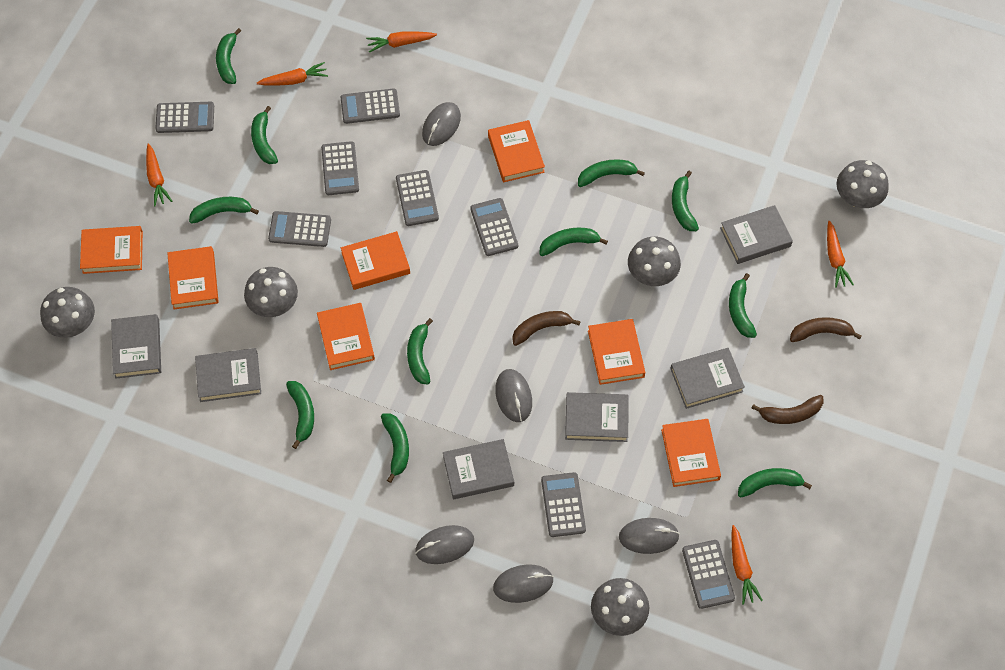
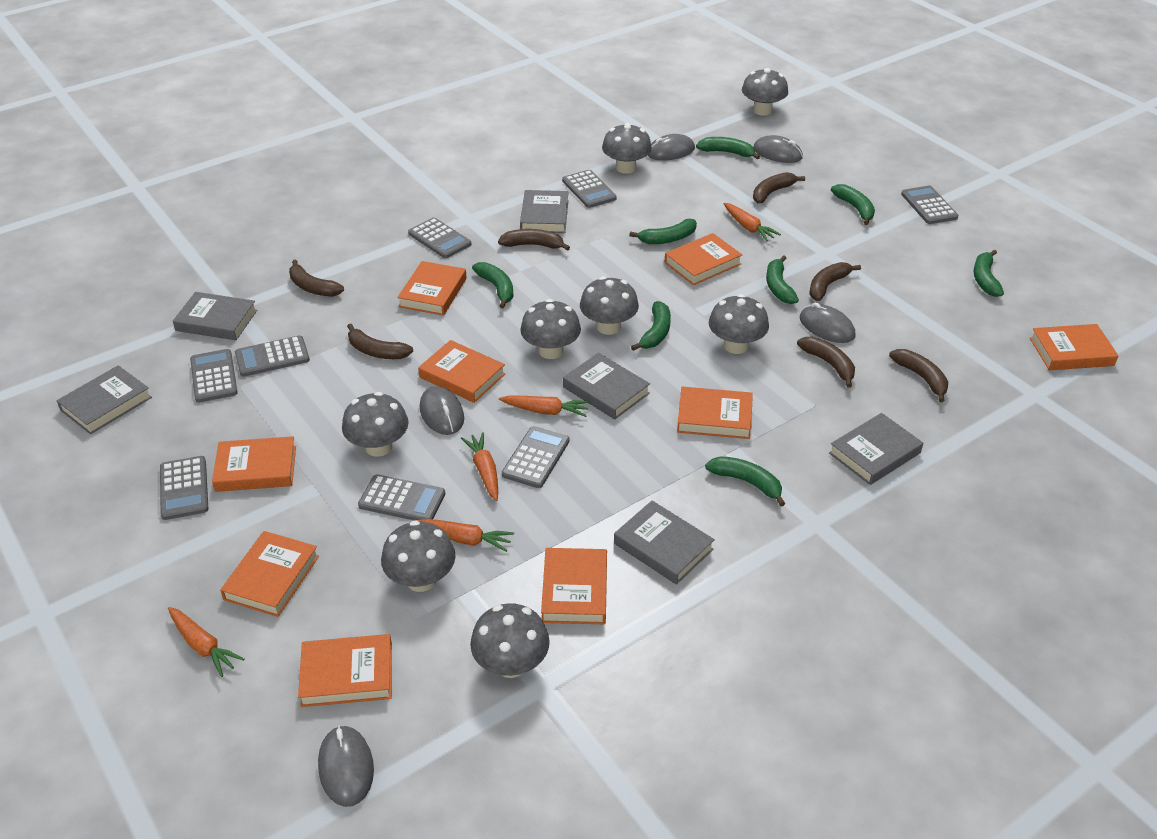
brown banana: 3 -> 7
green banana: 11 -> 8
grey mushroom: 5 -> 8
orange book: 7 -> 9

